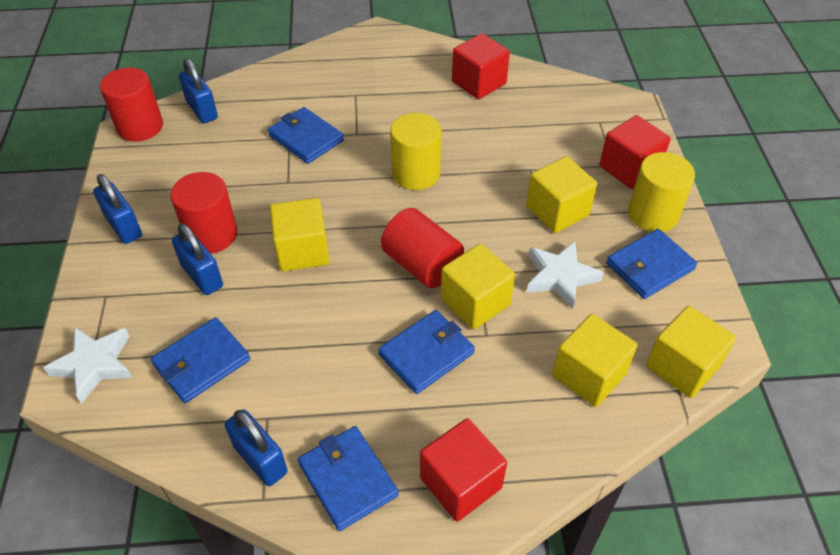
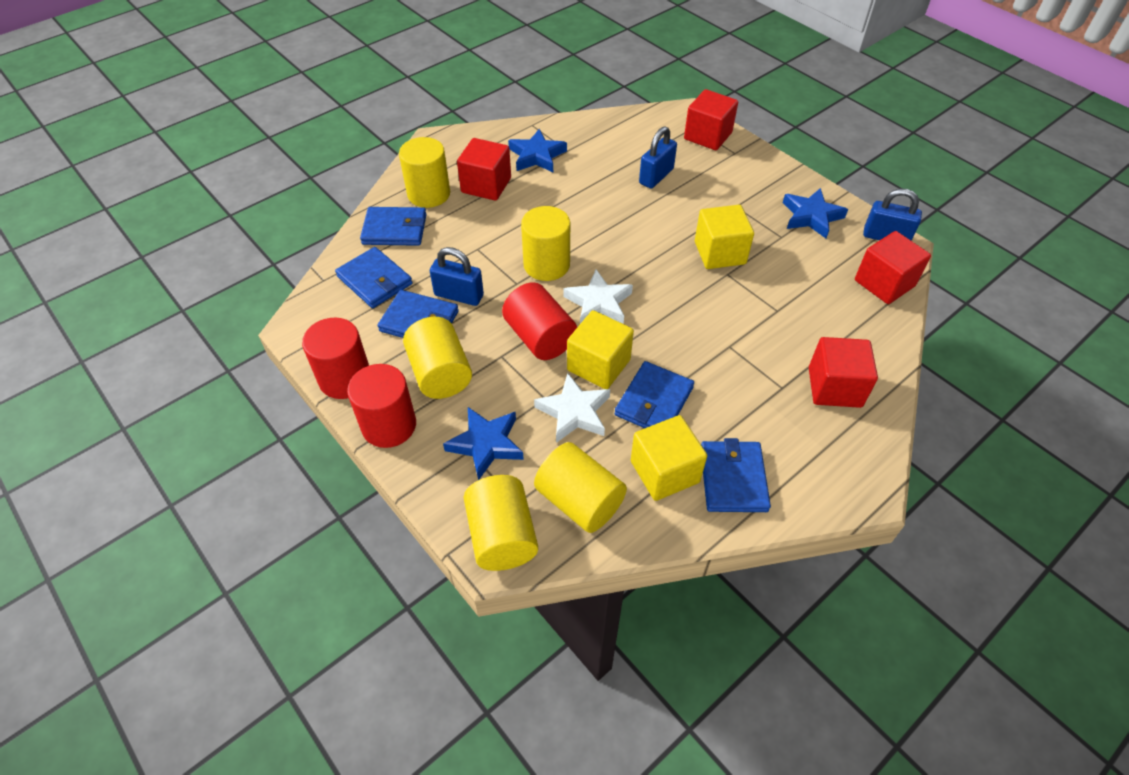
blue padlock: 4 -> 3
blue star: 0 -> 3
red cube: 3 -> 4
yellow cube: 5 -> 3
yellow cylinder: 2 -> 5

